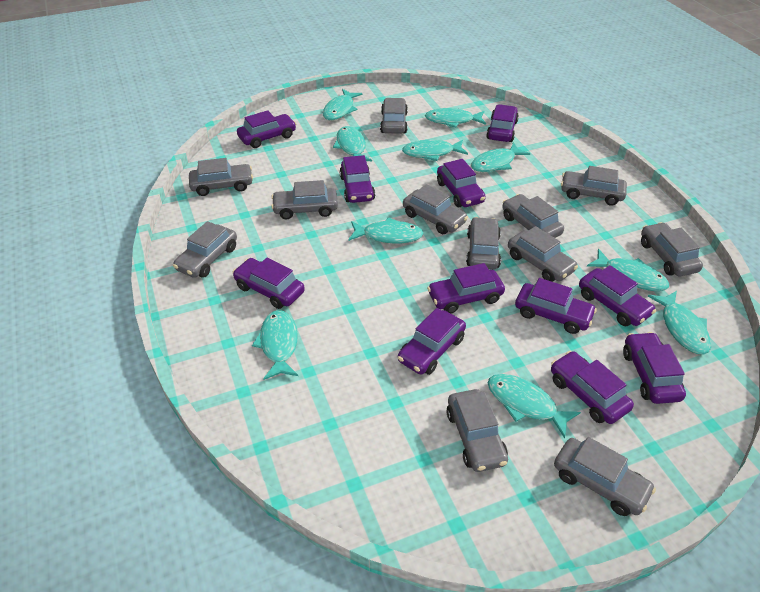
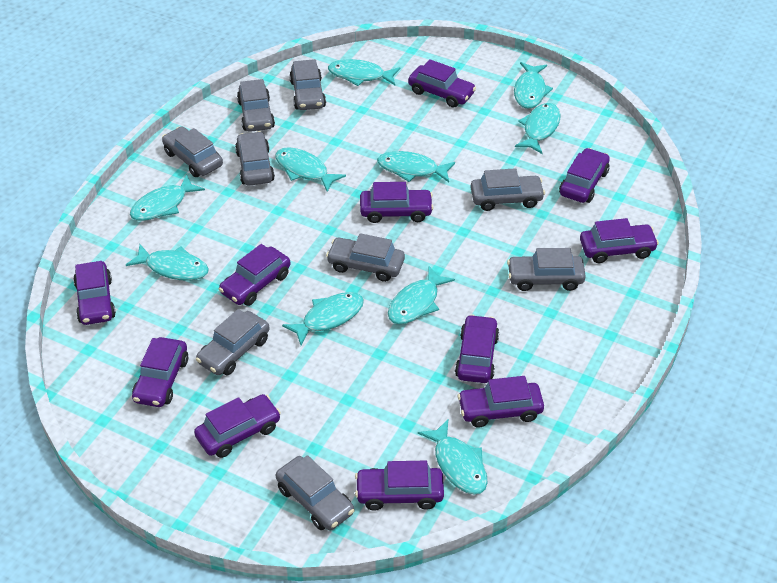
grey car: 12 -> 9

